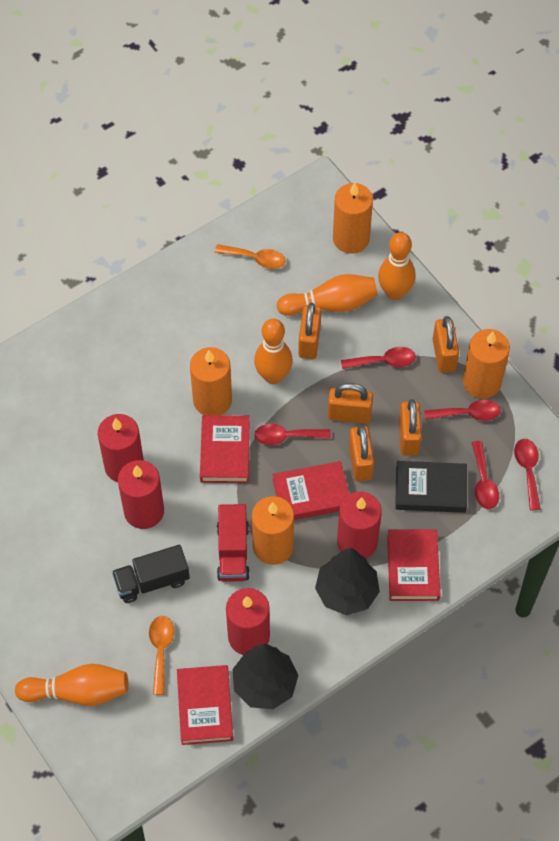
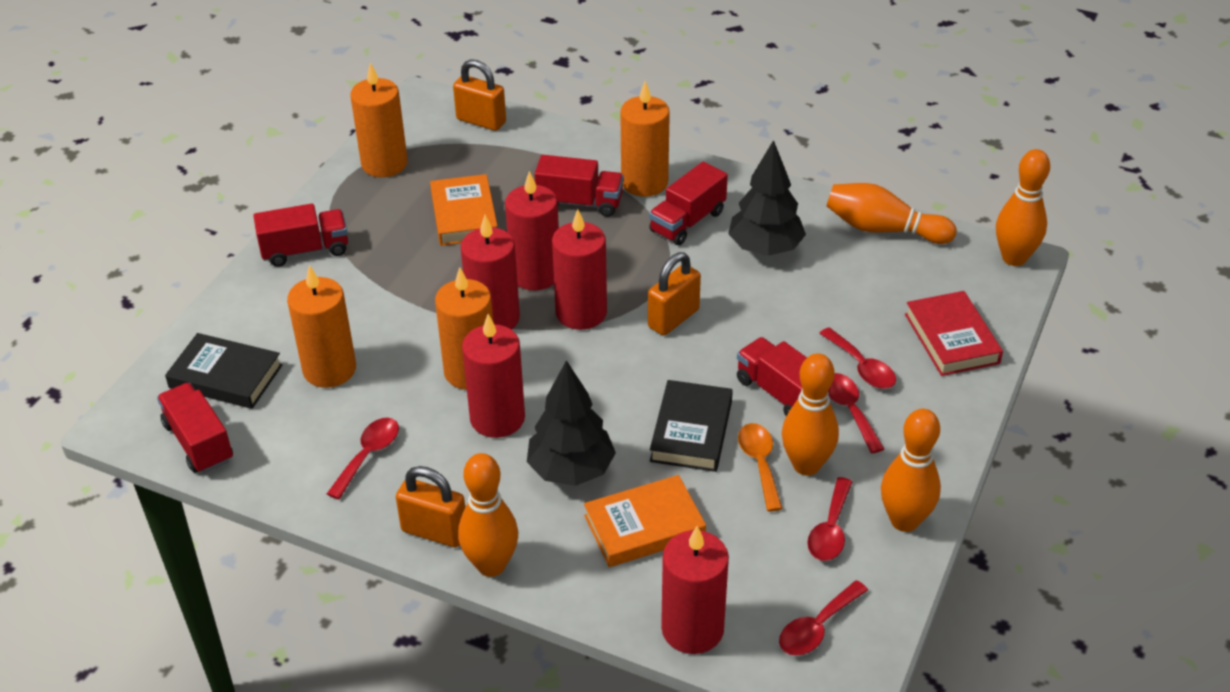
black book: 1 -> 2
black truck: 1 -> 0
orange book: 0 -> 2
orange bowling pin: 4 -> 5
orange padlock: 5 -> 3
orange spoon: 2 -> 1
red book: 4 -> 1
red candle: 4 -> 5
red truck: 1 -> 5

